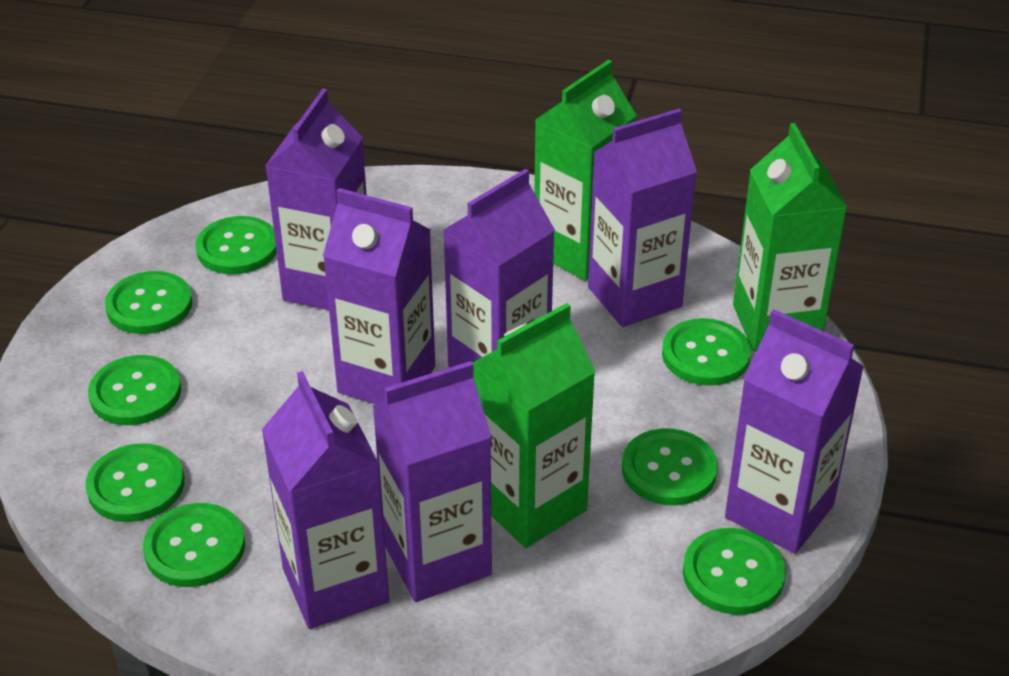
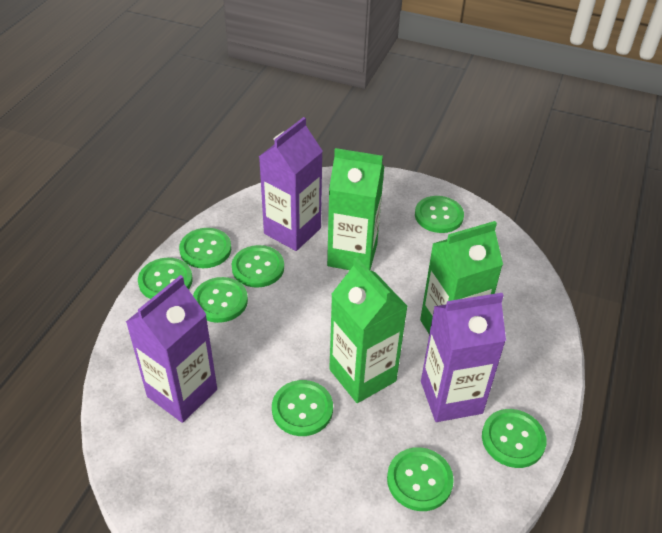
purple carton: 7 -> 3

